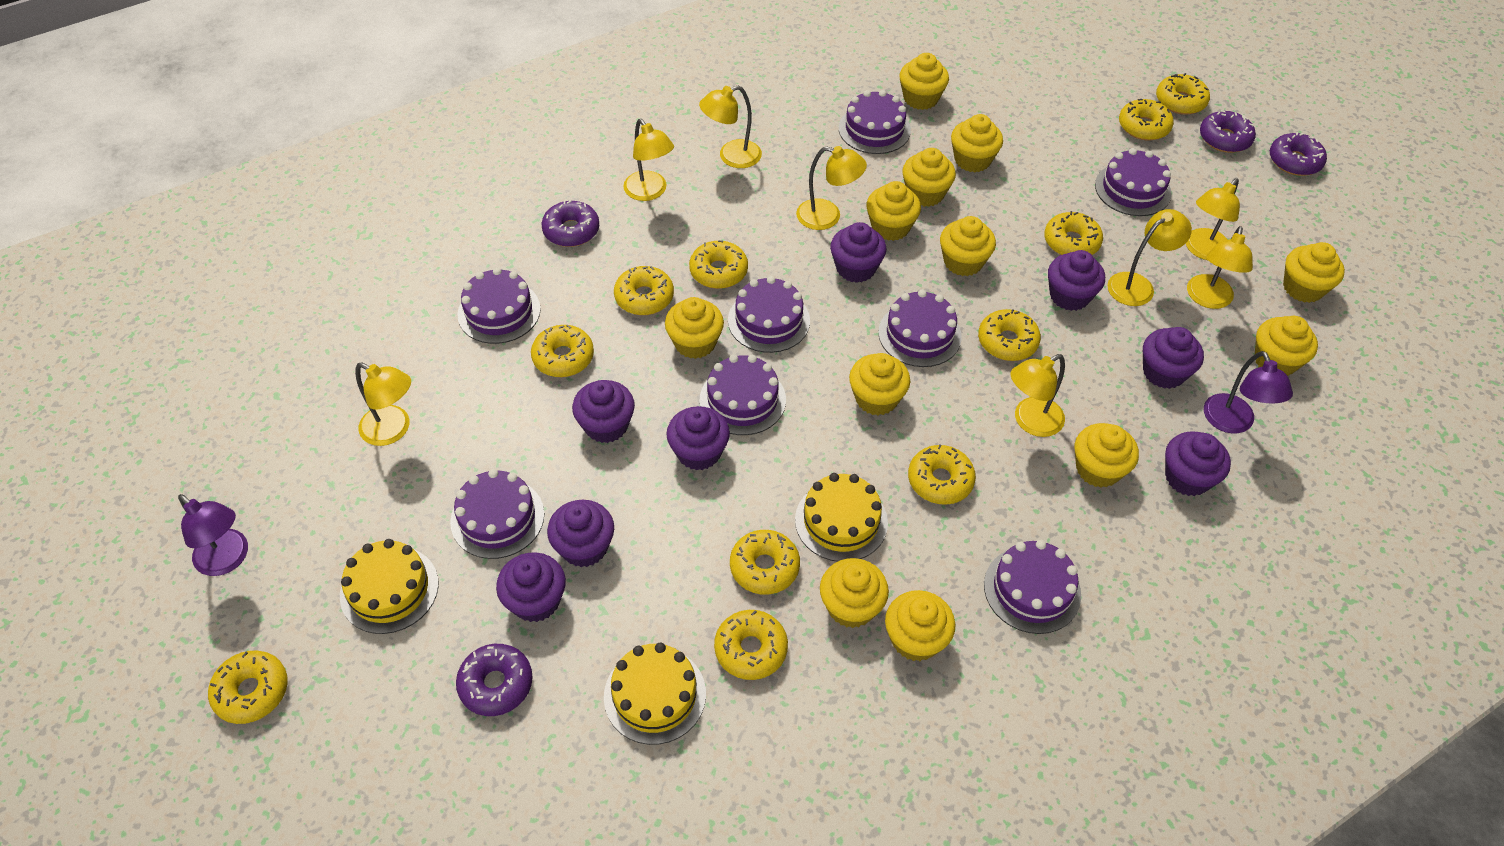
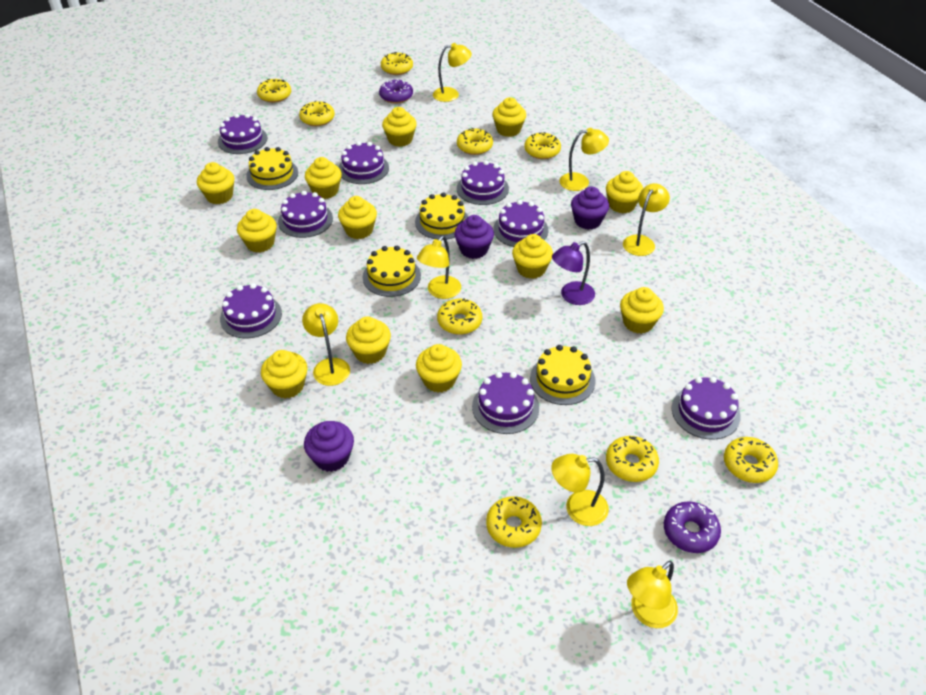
purple cupcake: 8 -> 3
purple donut: 4 -> 2
purple lamp: 2 -> 1
yellow cake: 3 -> 4
yellow donut: 11 -> 9
yellow lamp: 8 -> 7

